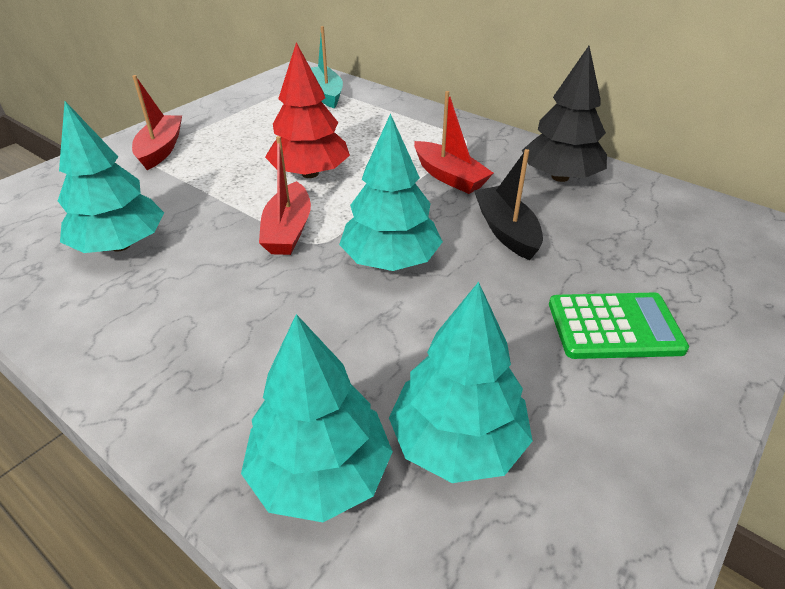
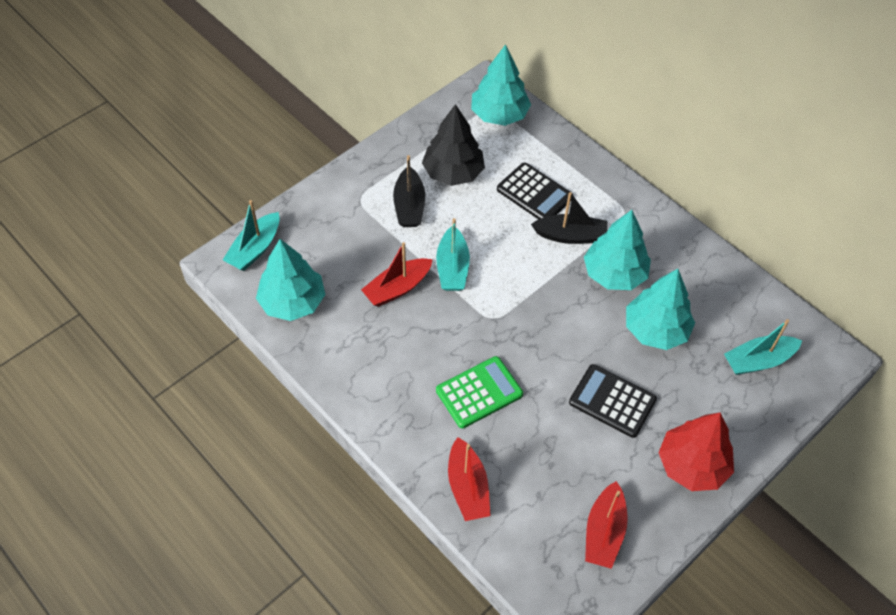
black boat: 1 -> 2
black calculator: 0 -> 2
turquoise boat: 1 -> 3

